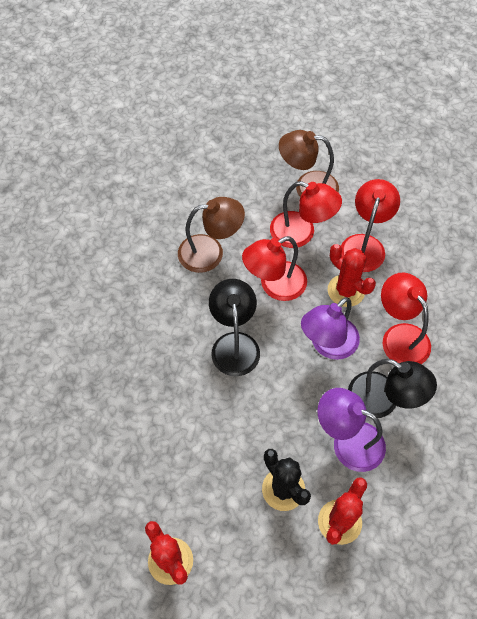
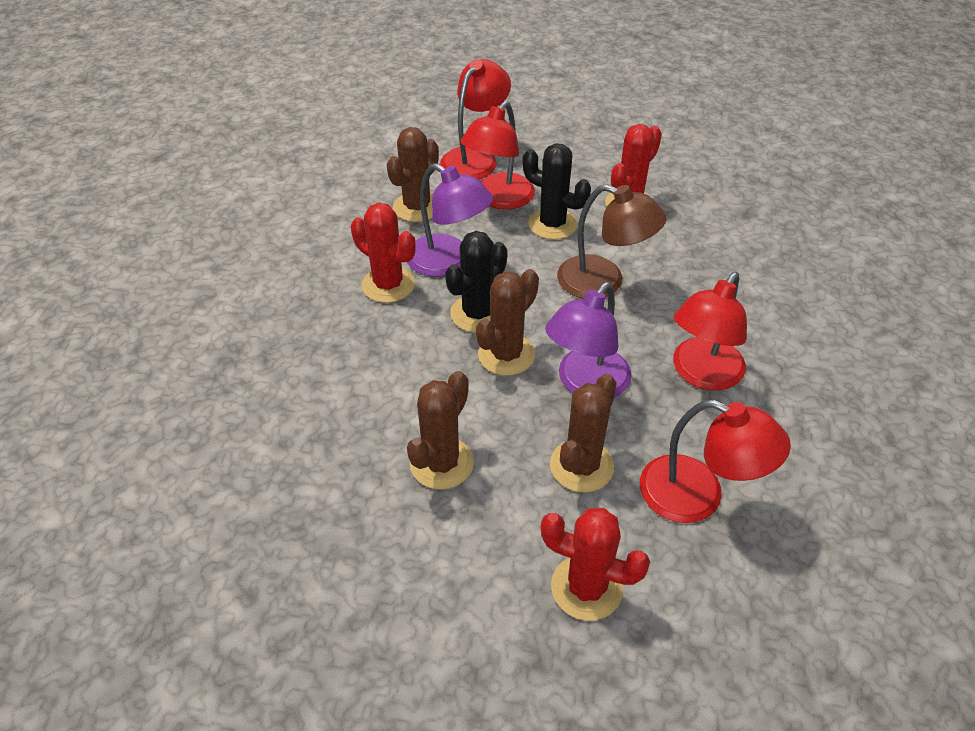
black cactus: 1 -> 2
black lamp: 2 -> 0
brown cactus: 0 -> 4
brown lamp: 2 -> 1

